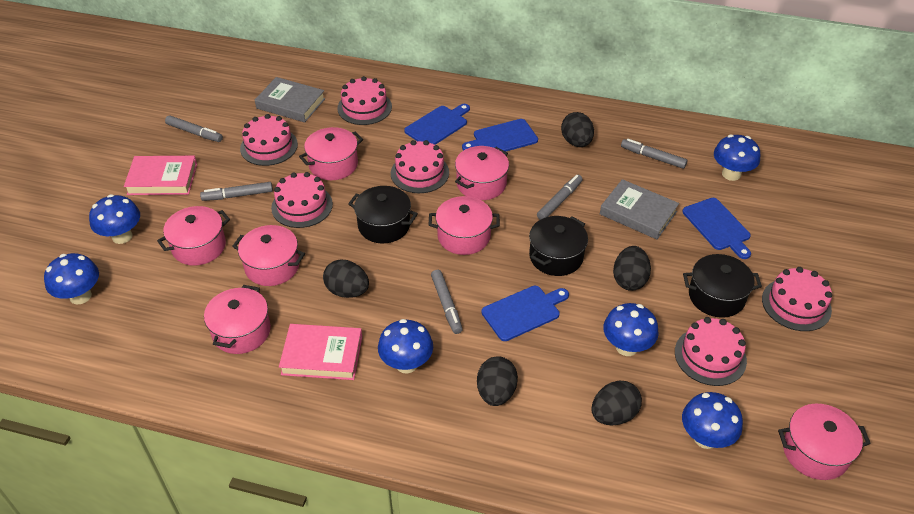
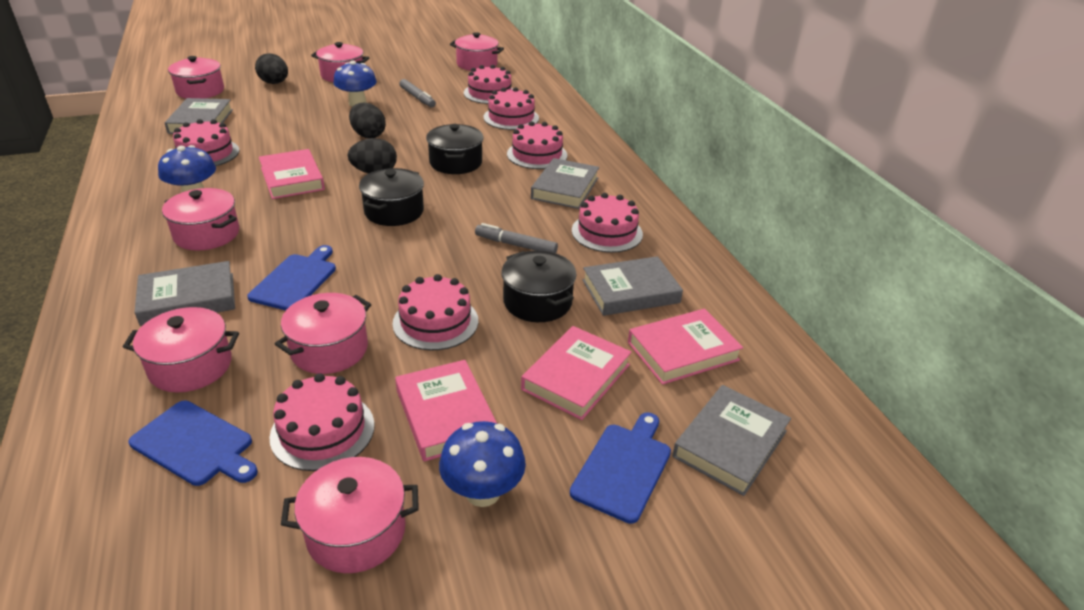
black egg: 5 -> 3
blue cutting board: 4 -> 3
blue mushroom: 6 -> 3
grey book: 2 -> 5
grey marker: 5 -> 2
pink book: 2 -> 4
pink cake: 6 -> 7

